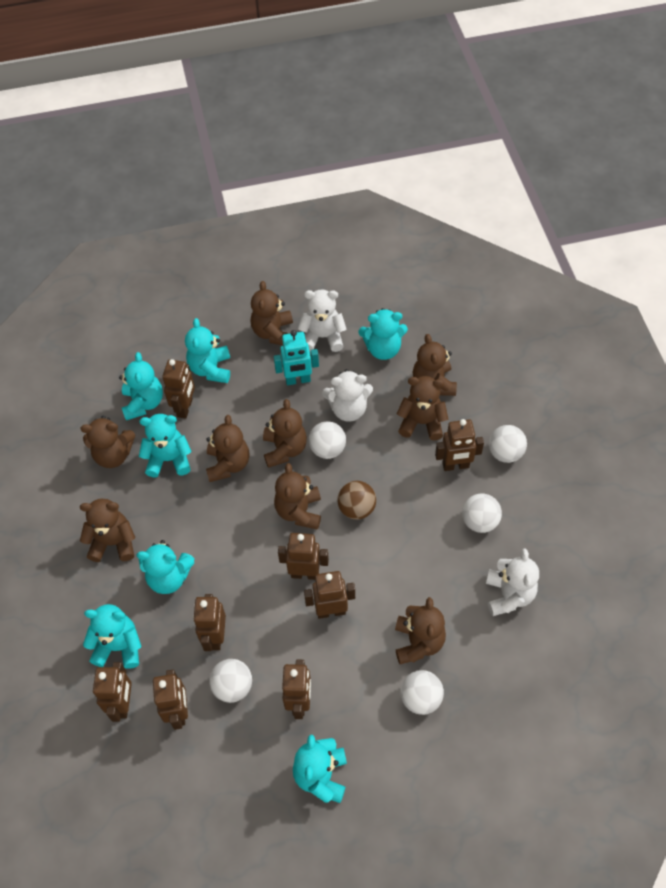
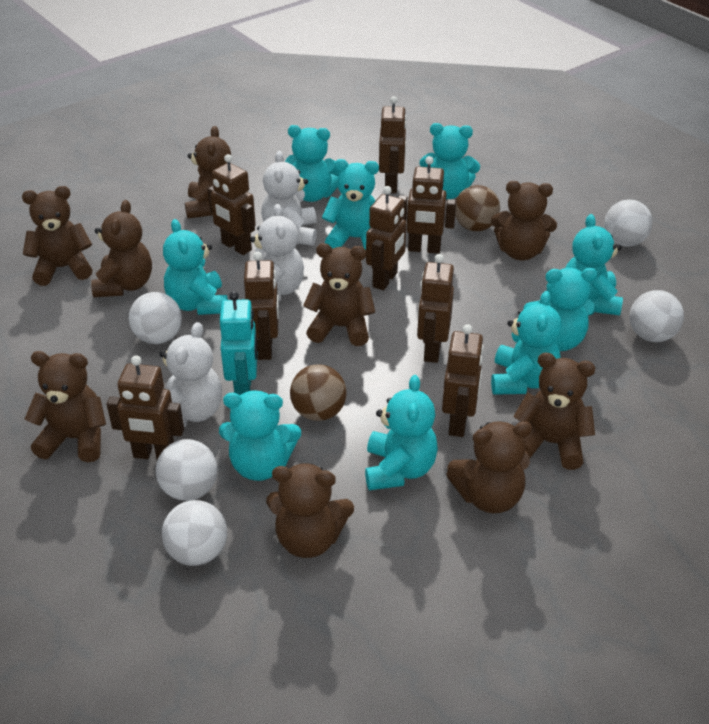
brown ball: 1 -> 2
turquoise teddy bear: 7 -> 9

